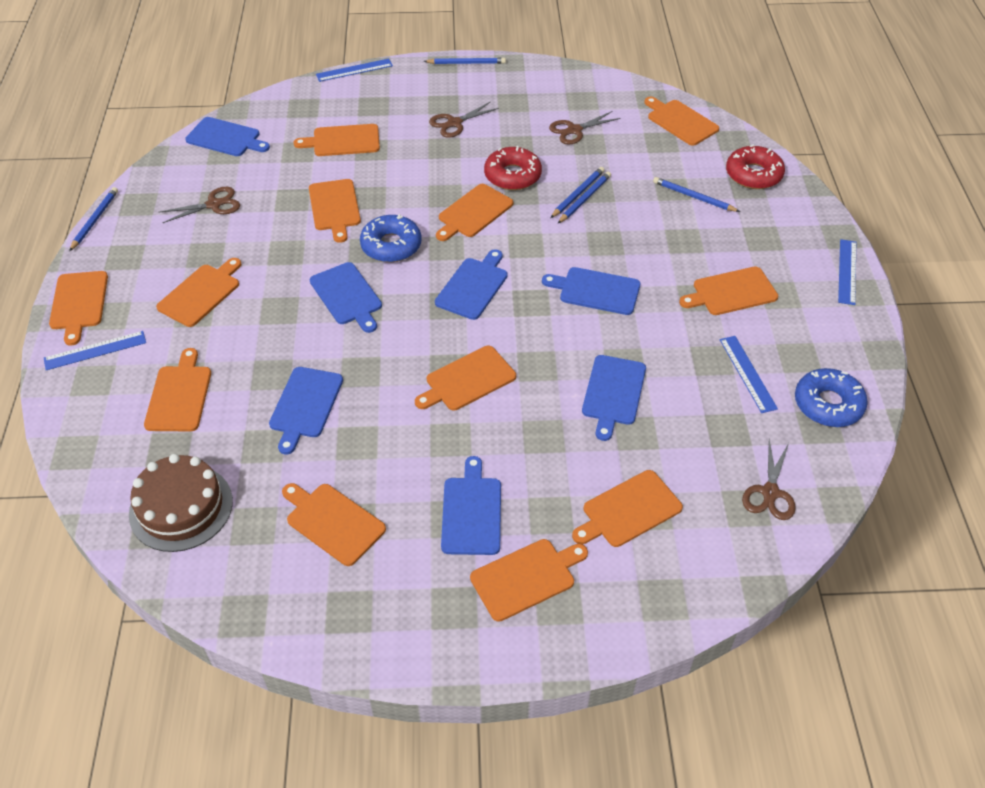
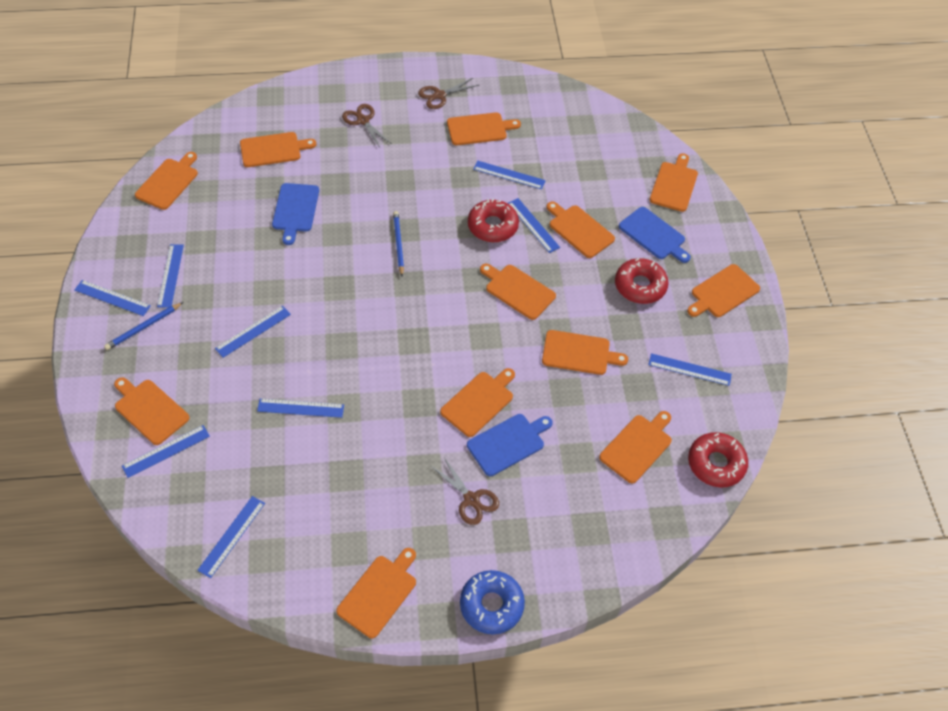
blue cutting board: 7 -> 3
blue donut: 2 -> 1
blue pencil: 5 -> 2
blue ruler: 4 -> 9
brown cake: 1 -> 0
brown scissors: 4 -> 3
red donut: 2 -> 3

